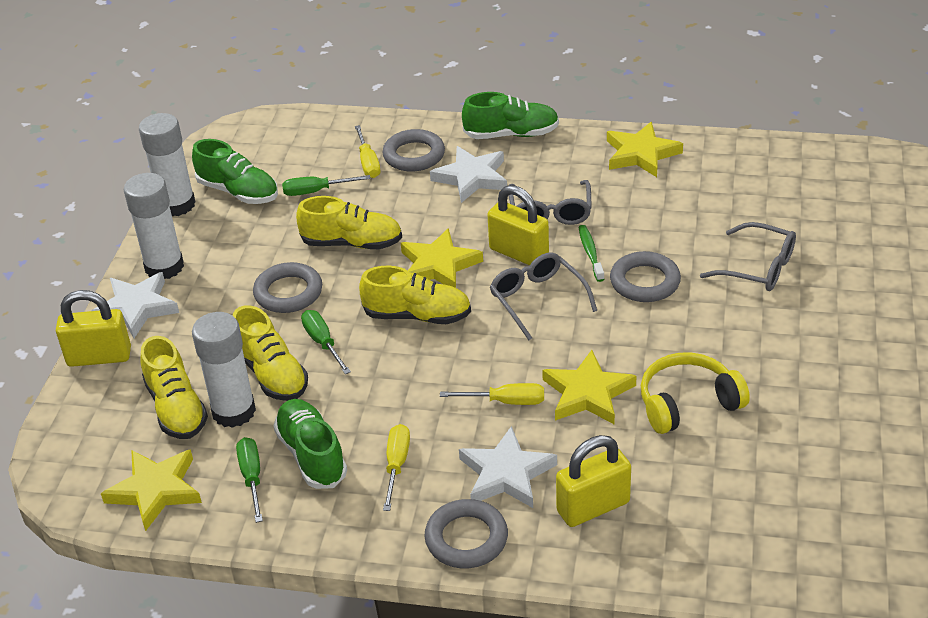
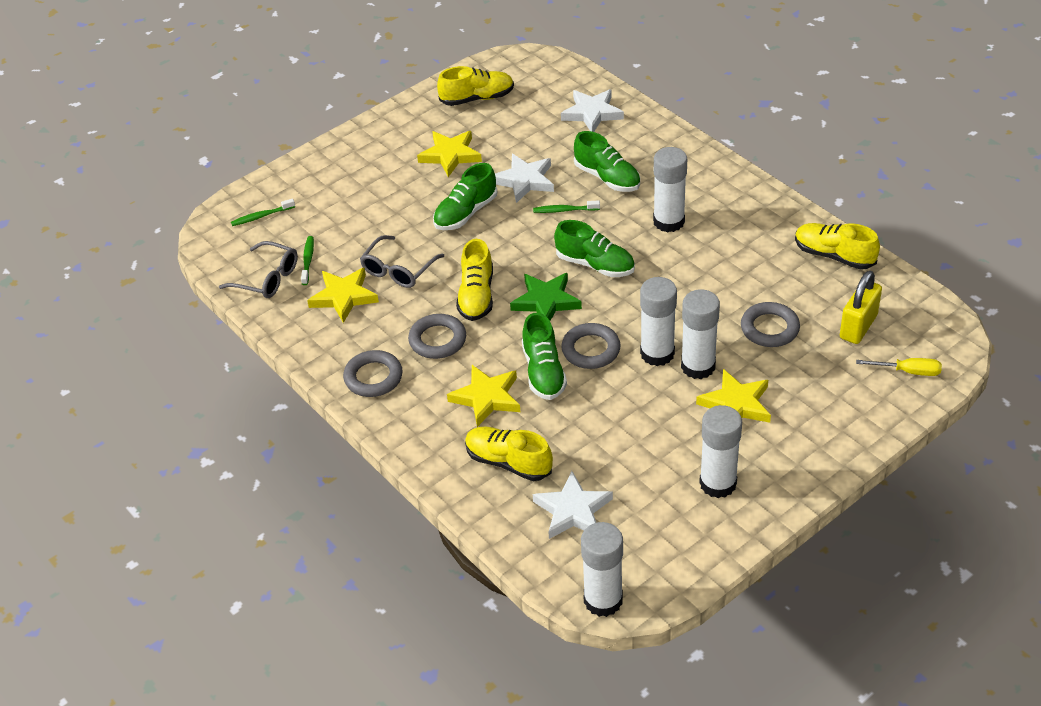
green screwdriver: 3 -> 0
green shoe: 3 -> 4
green star: 0 -> 1
green toothbrush: 1 -> 3
grey glasses: 3 -> 2
white glue stick: 3 -> 5
yellow headphones: 1 -> 0
yellow padlock: 3 -> 1
yellow screwdriver: 3 -> 1

